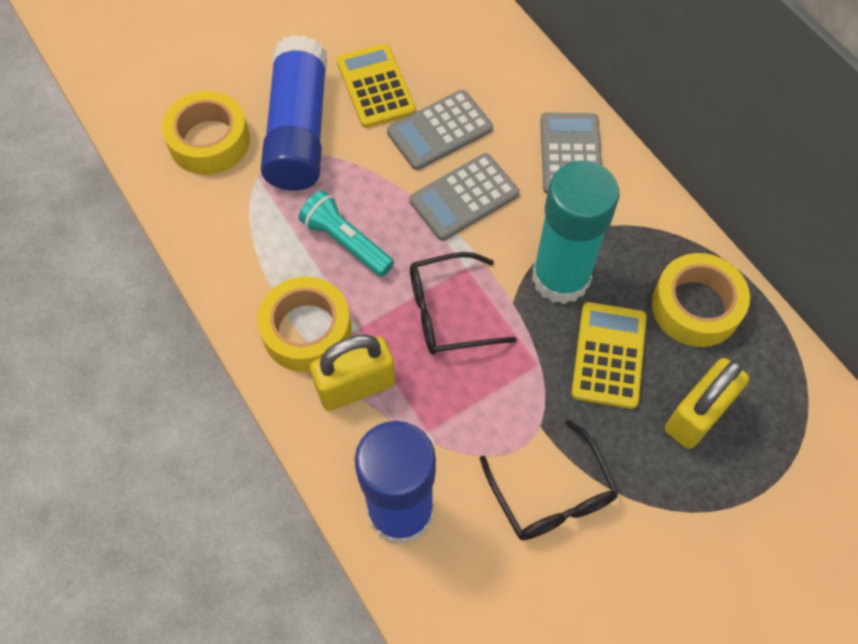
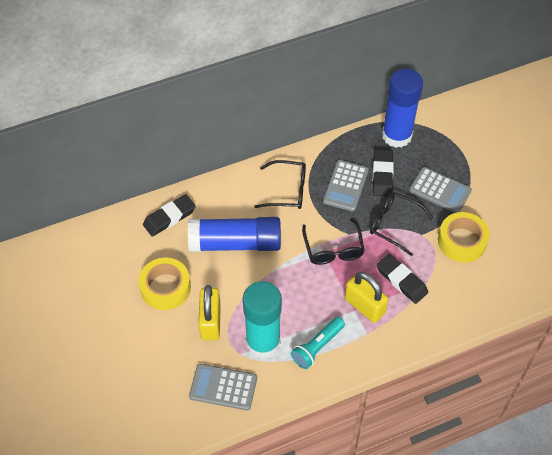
black eraser: 0 -> 3
black glasses: 2 -> 3
yellow calculator: 2 -> 0
yellow tape: 3 -> 2

